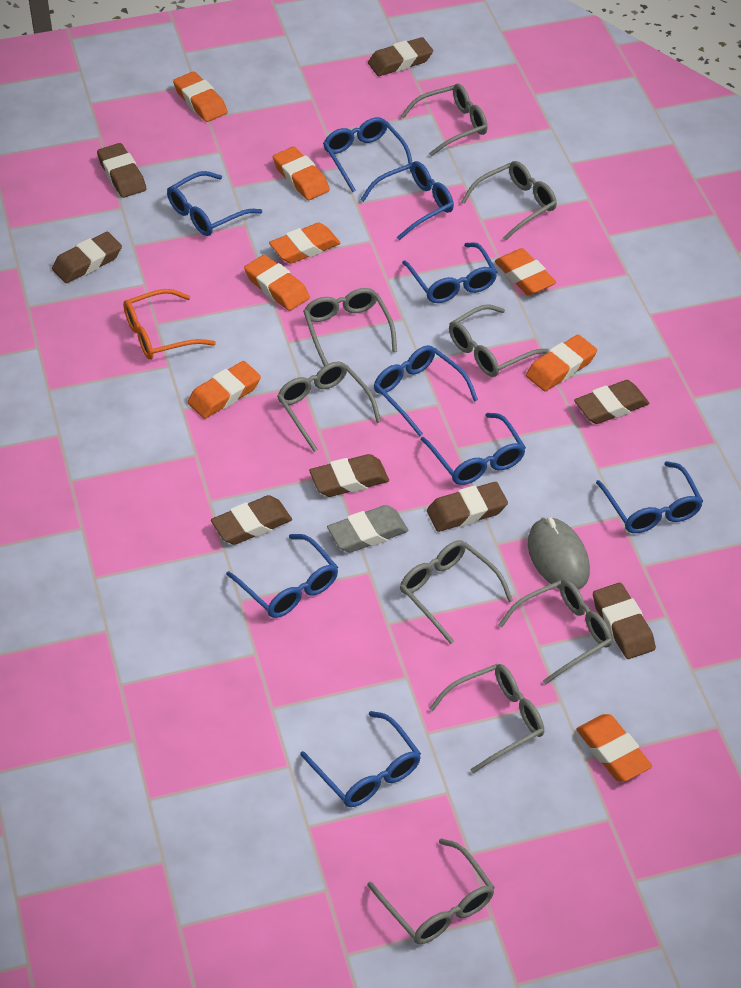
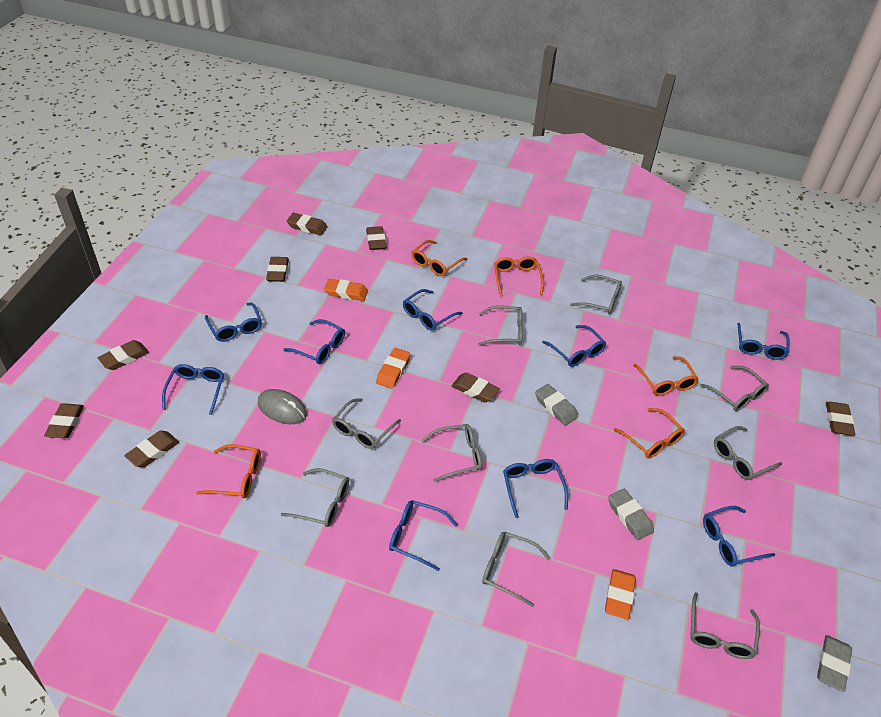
grey eraser: 1 -> 3
orange eraser: 8 -> 3
orange glasses: 1 -> 5

